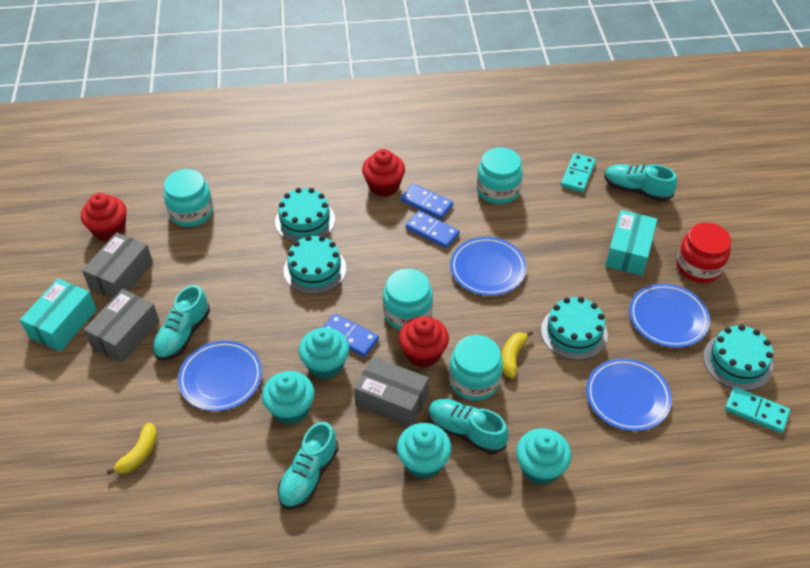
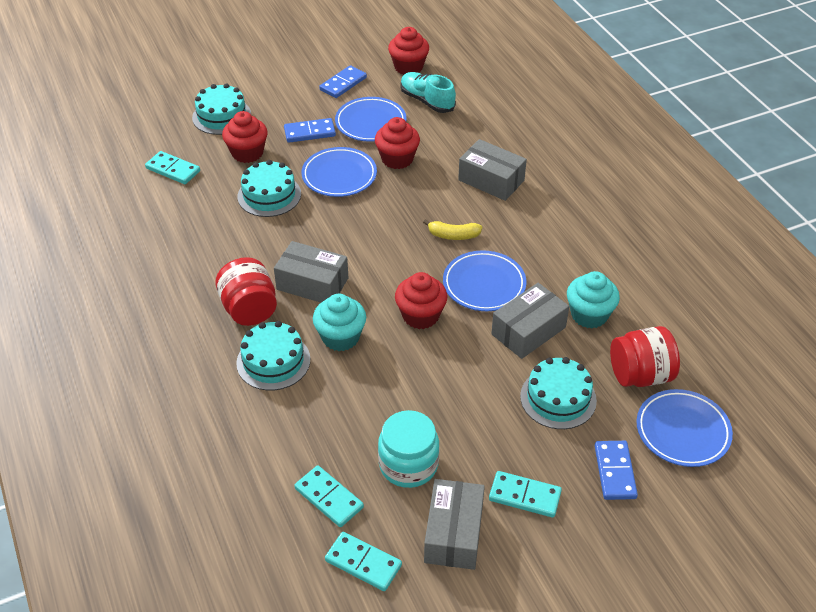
grey box: 3 -> 4
red cupcake: 3 -> 4
red jar: 1 -> 2
turquoise box: 2 -> 0
turquoise cupcake: 4 -> 2
turquoise domino: 2 -> 4
turquoise jar: 4 -> 1
turquoise shoe: 4 -> 1
yellow banana: 2 -> 1

